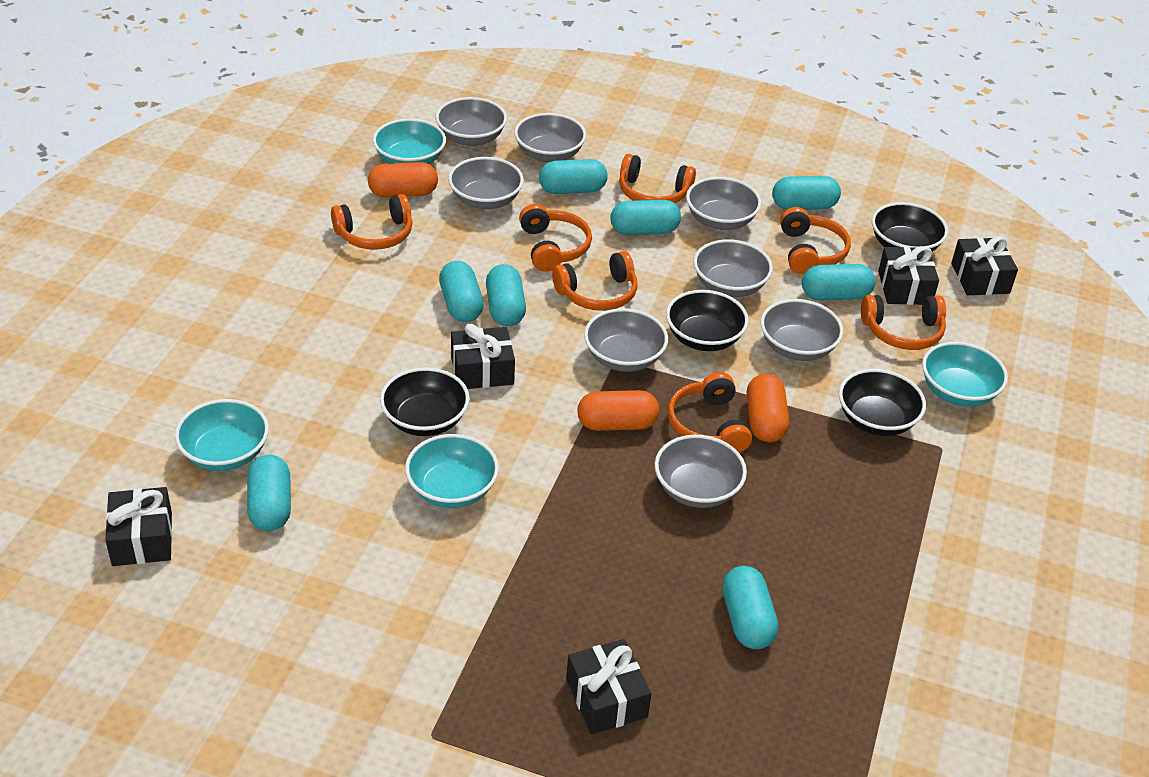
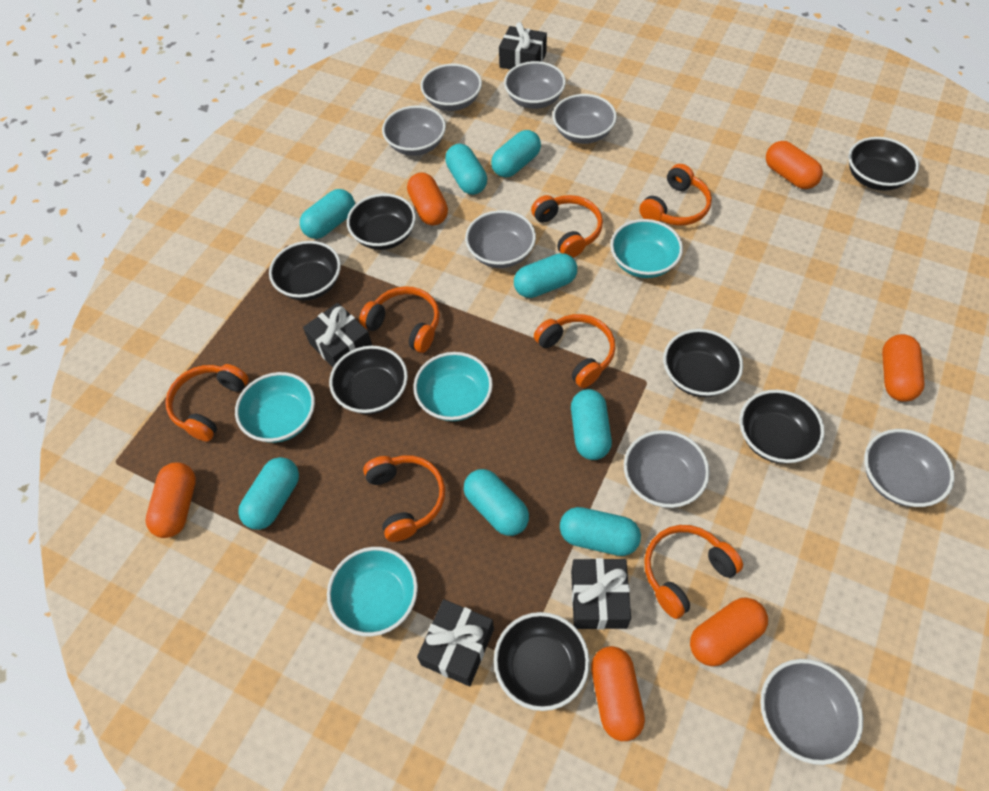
black bowl: 4 -> 7
black gift: 5 -> 4
orange capsule: 3 -> 6

